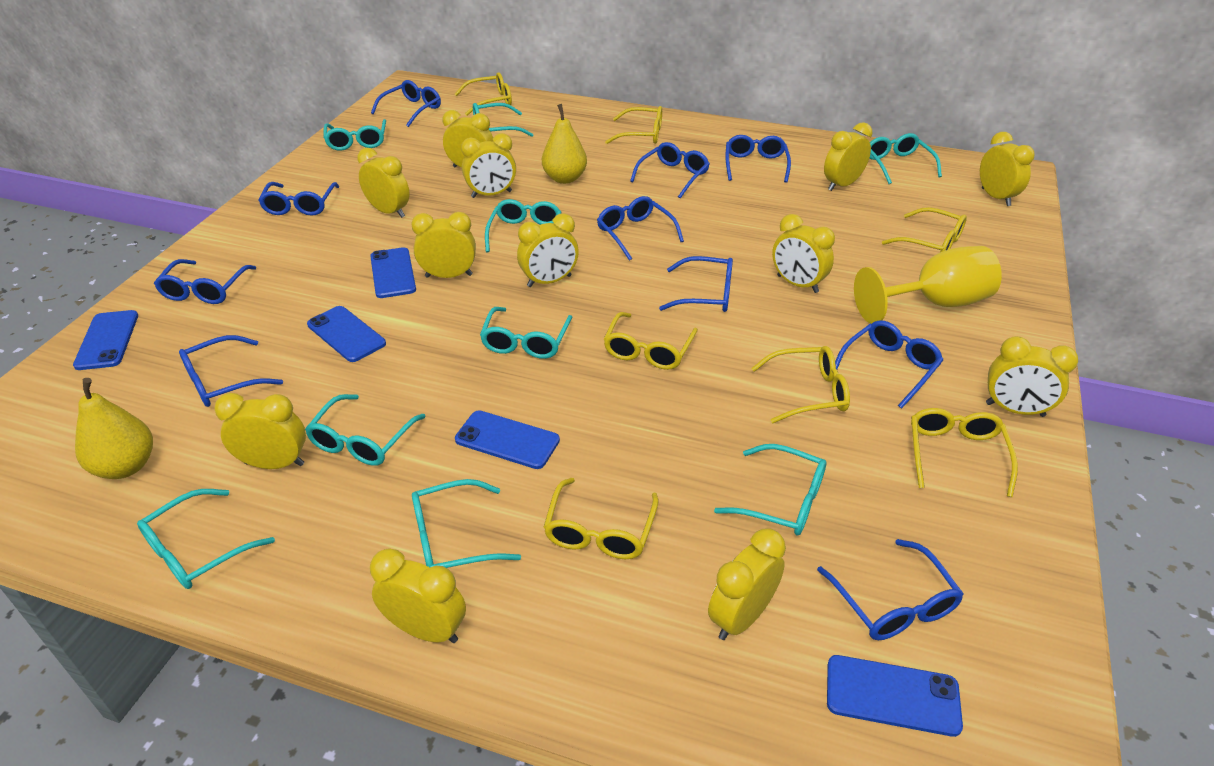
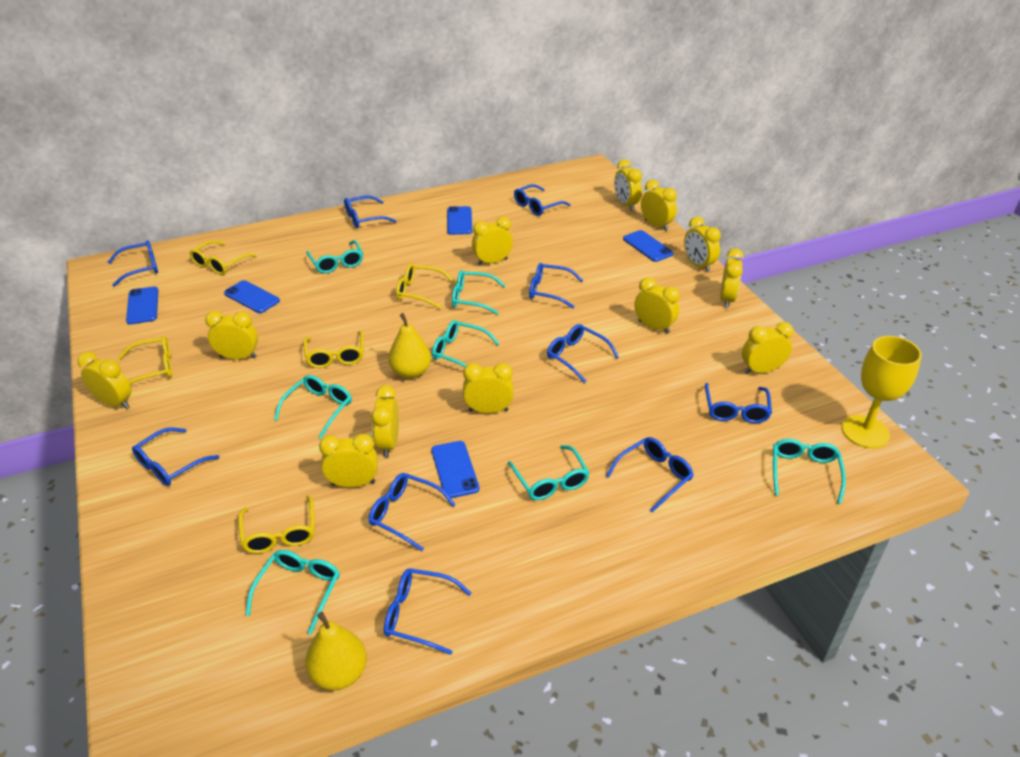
turquoise glasses: 9 -> 7
yellow glasses: 7 -> 5

